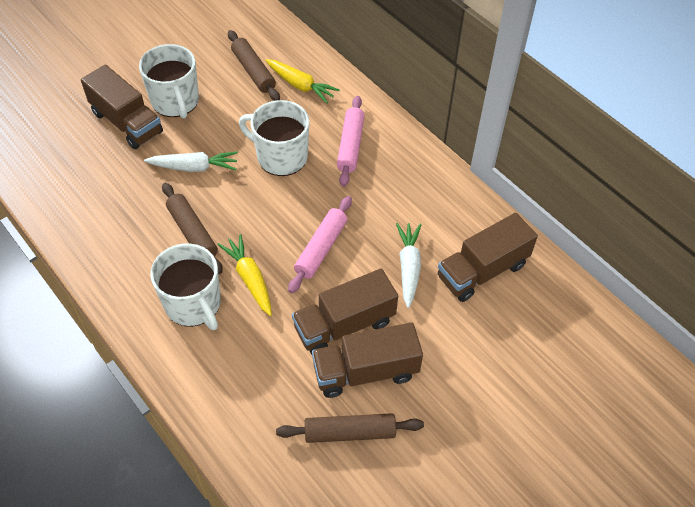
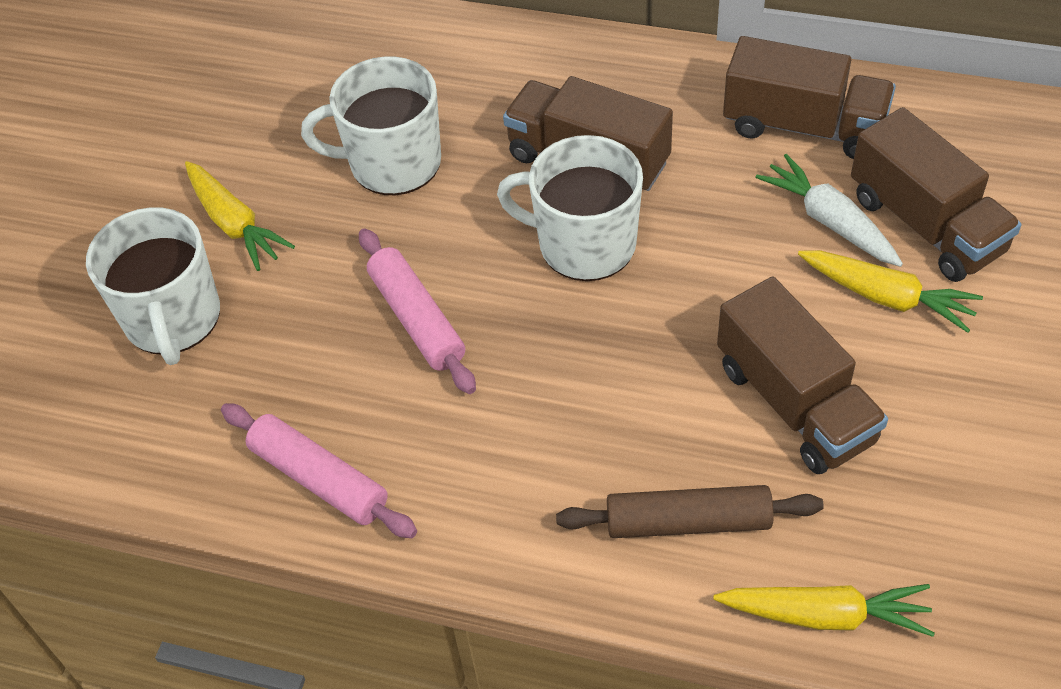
brown rolling pin: 3 -> 1
white carrot: 2 -> 1
yellow carrot: 2 -> 3

